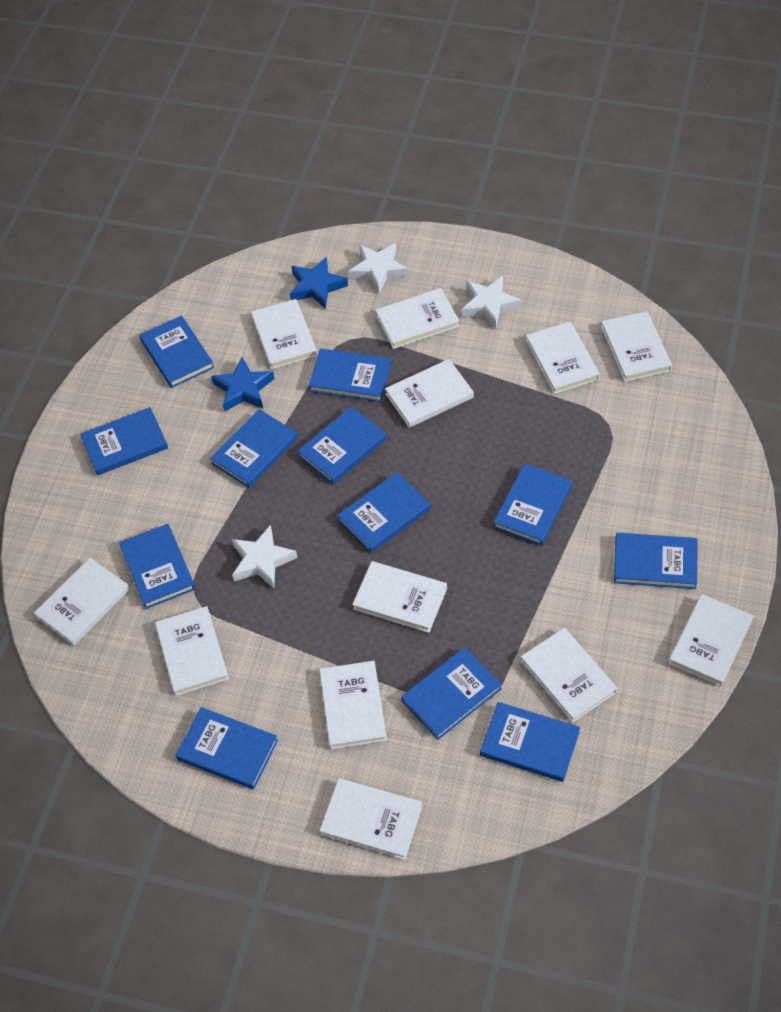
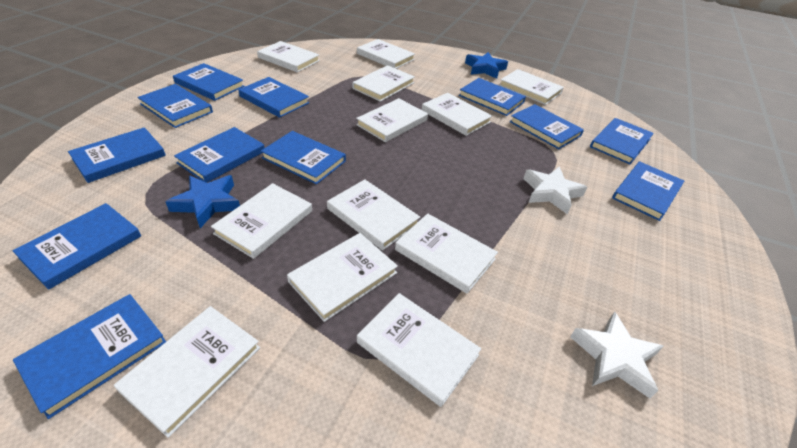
white star: 3 -> 2

